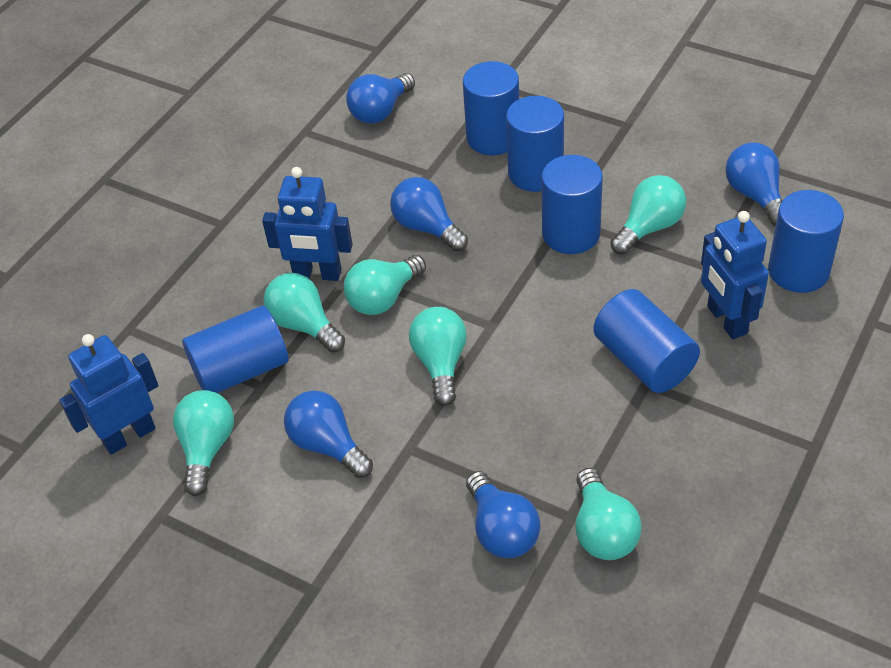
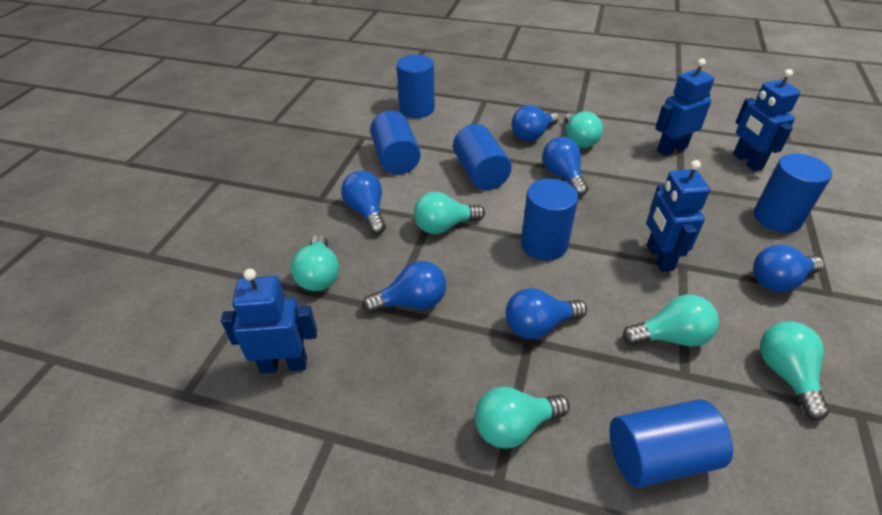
blue light bulb: 5 -> 6
blue robot: 3 -> 4

